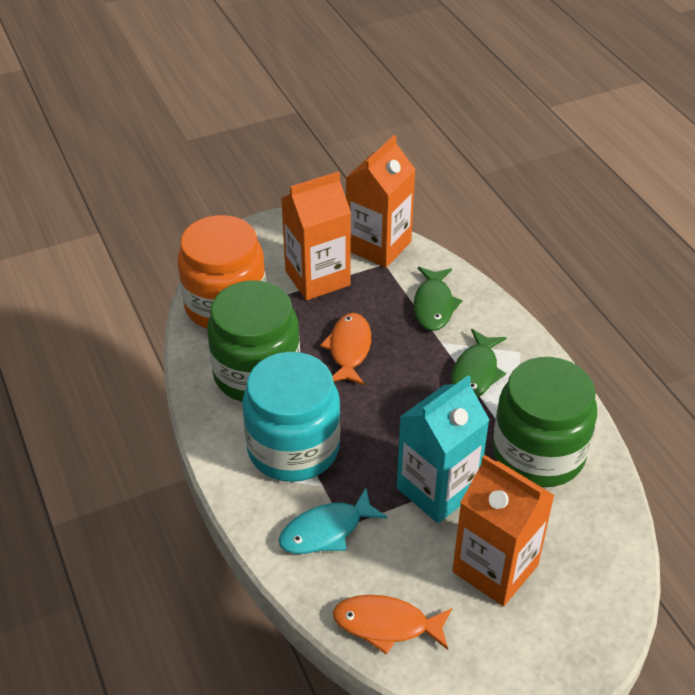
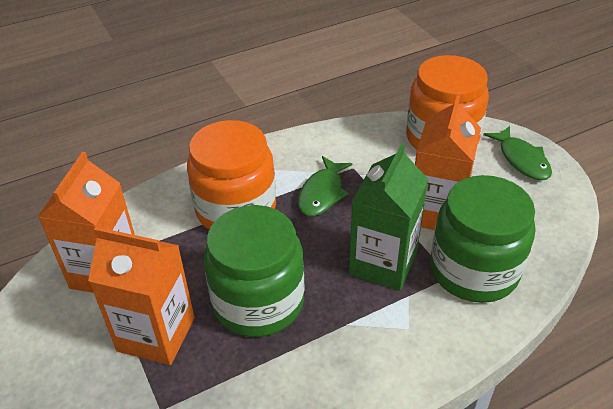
green carton: 0 -> 1
orange fish: 2 -> 0
orange jar: 1 -> 2
turquoise carton: 1 -> 0
turquoise fish: 1 -> 0
turquoise jar: 1 -> 0

